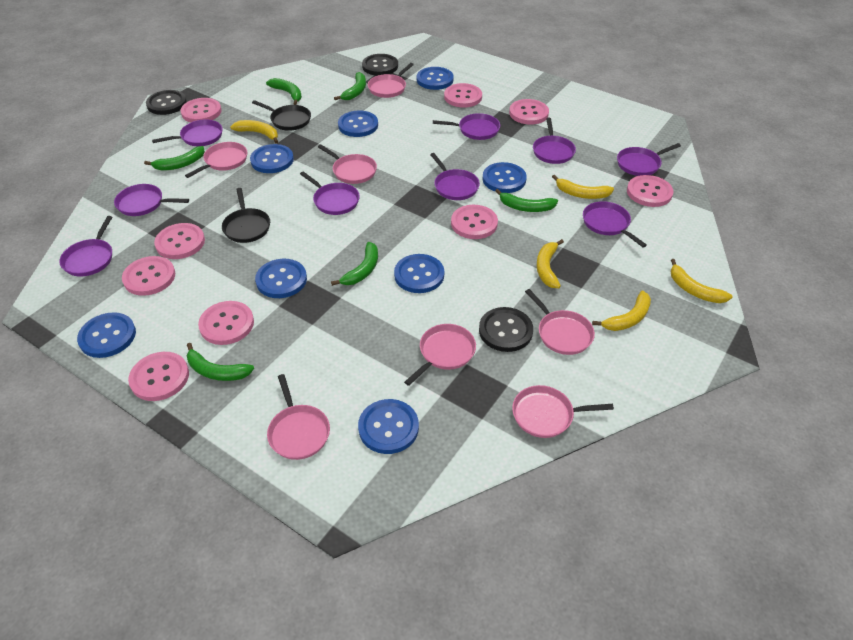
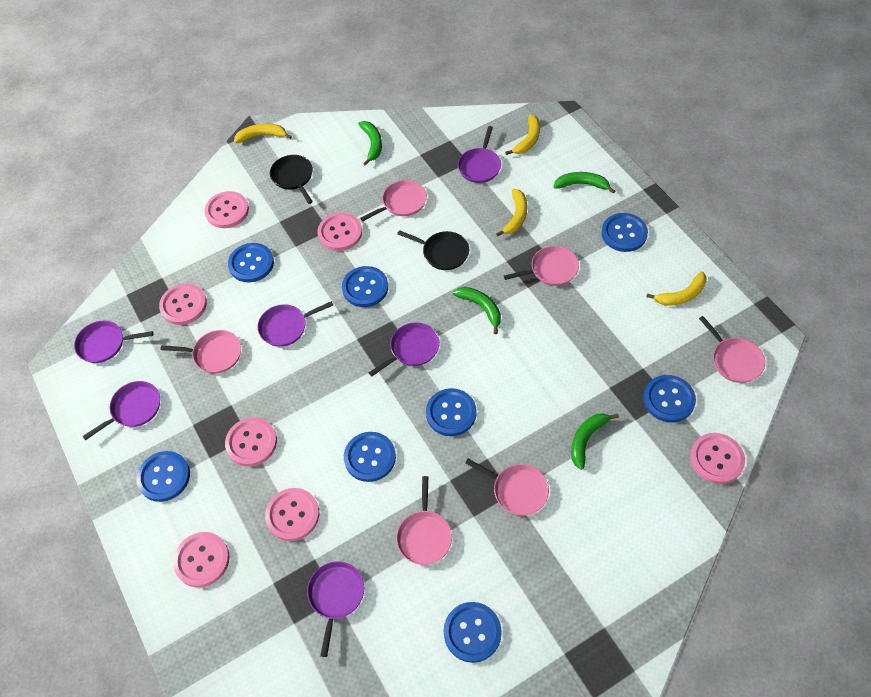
black button: 3 -> 0
green banana: 6 -> 4
pink button: 9 -> 7
pink pan: 7 -> 6
purple pan: 9 -> 6
yellow banana: 5 -> 4

